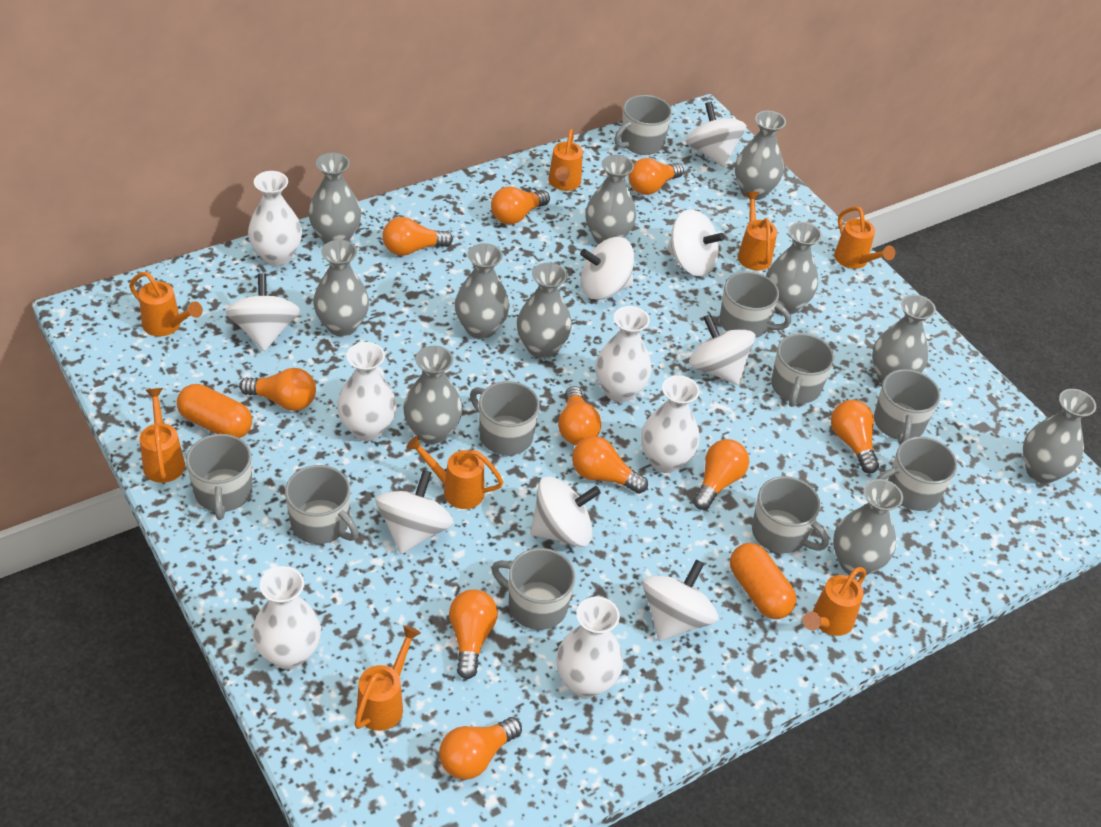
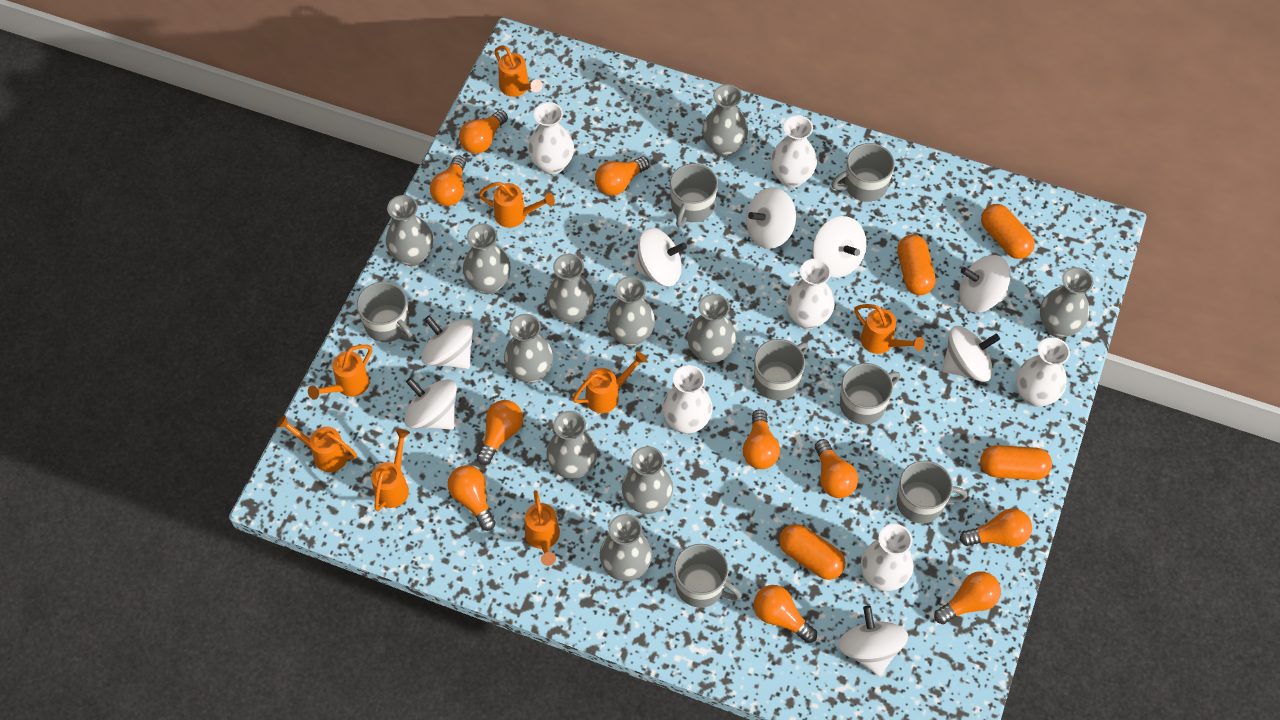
grey mug: 10 -> 7
orange capsule: 2 -> 4

